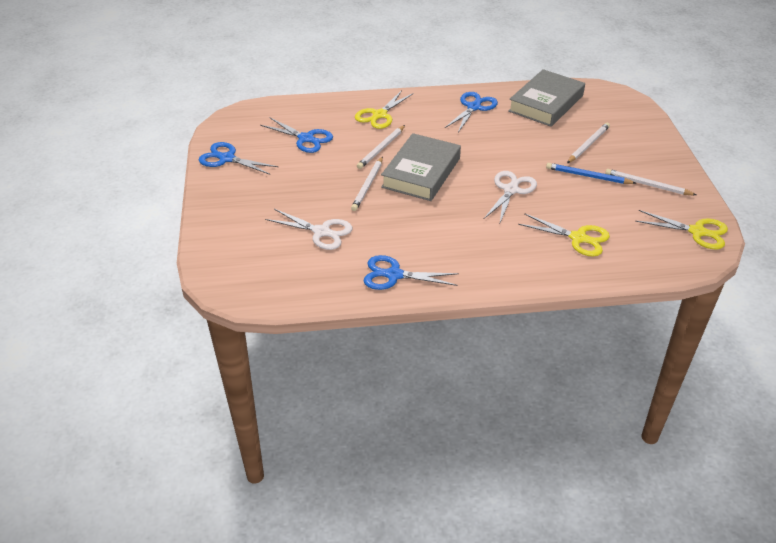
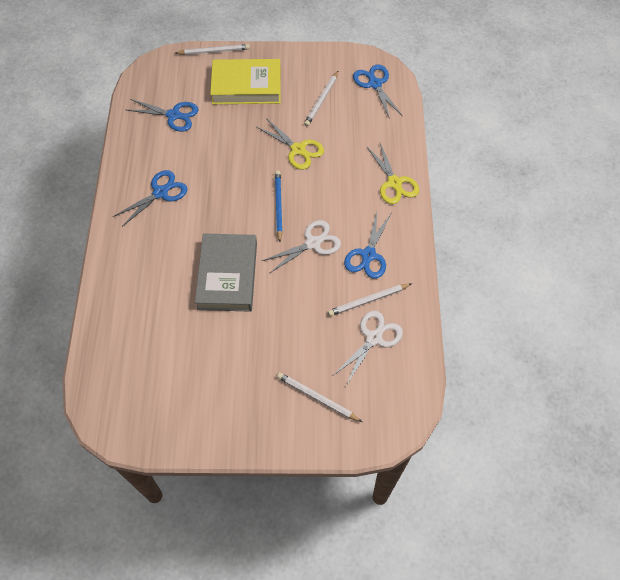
grey book: 2 -> 1
yellow book: 0 -> 1
yellow scissors: 3 -> 2

